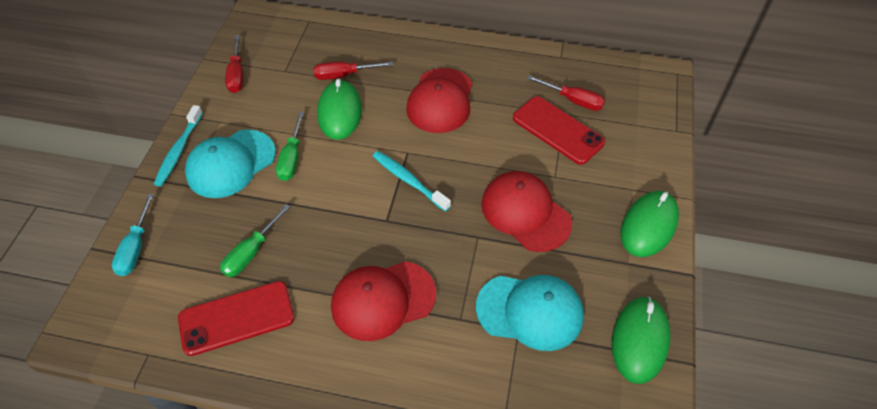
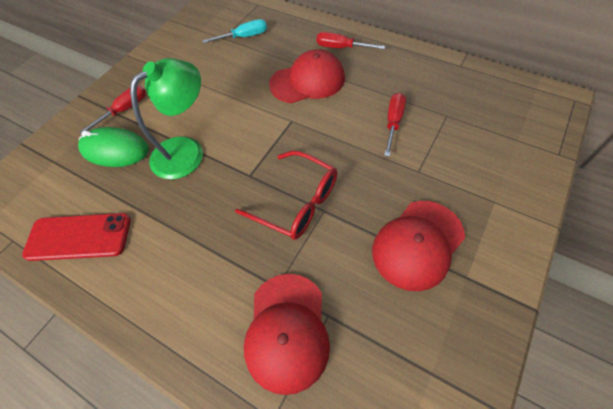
green lamp: 0 -> 1
green mouse: 3 -> 1
green screwdriver: 2 -> 0
red glasses: 0 -> 1
red phone: 2 -> 1
turquoise cap: 2 -> 0
turquoise toothbrush: 2 -> 0

